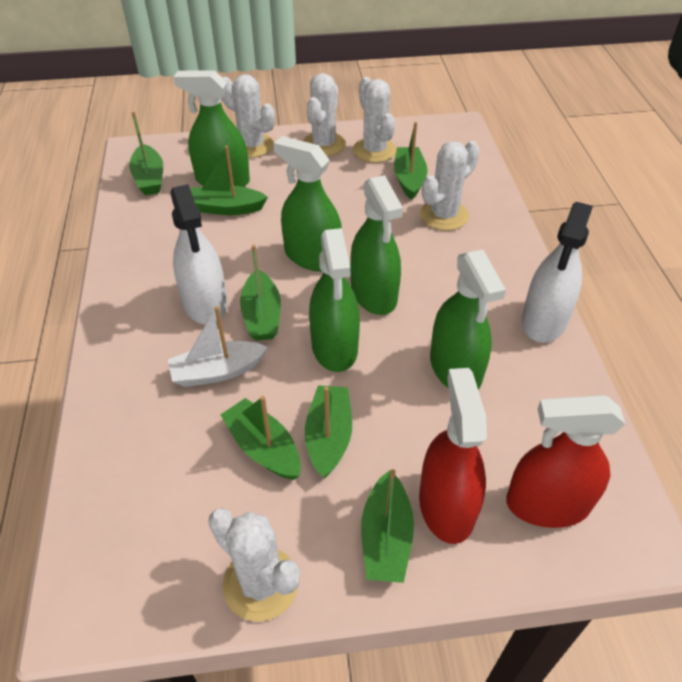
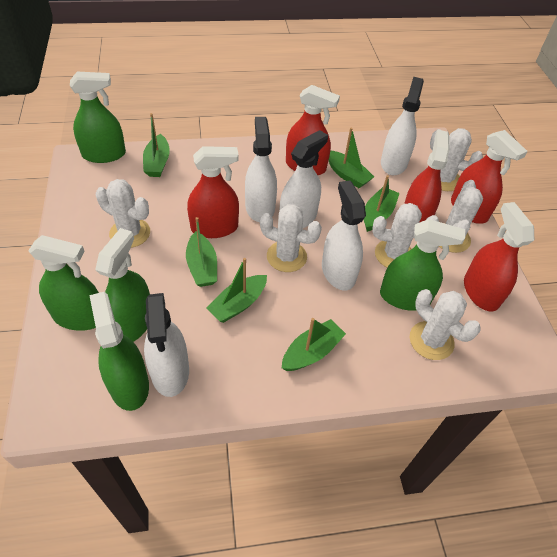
green boat: 7 -> 6
red spray bottle: 2 -> 5
white boat: 1 -> 0
white cactus: 5 -> 6
white spray bottle: 2 -> 5

